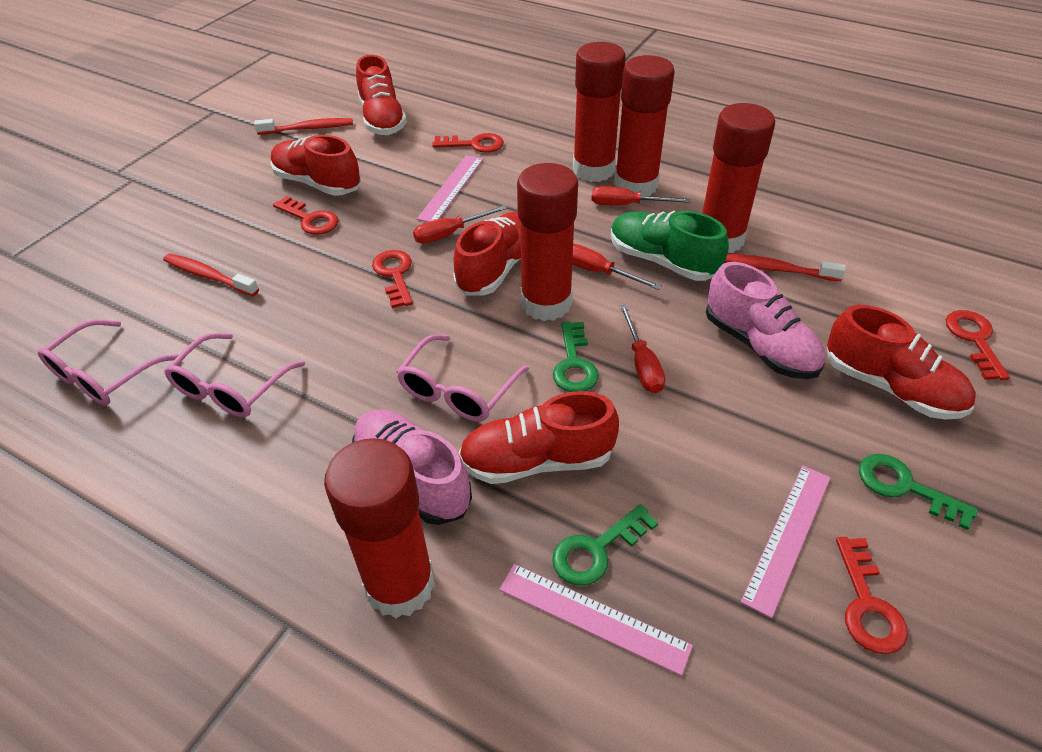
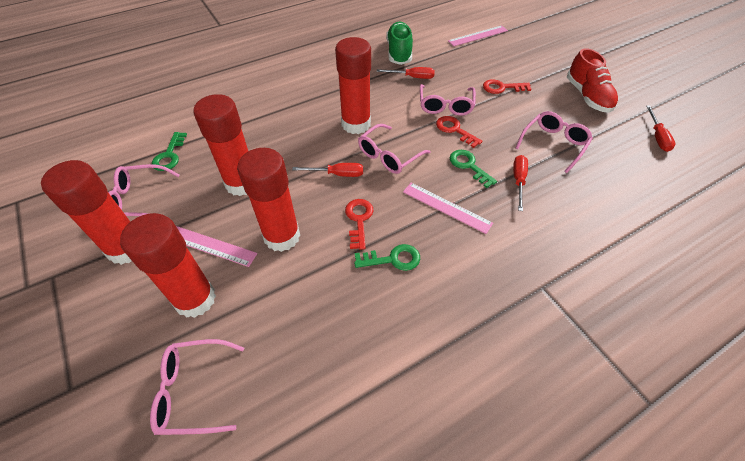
pink glasses: 3 -> 5
pink shoe: 2 -> 0
red key: 5 -> 3
red shoe: 5 -> 1
red toothbrush: 3 -> 0

